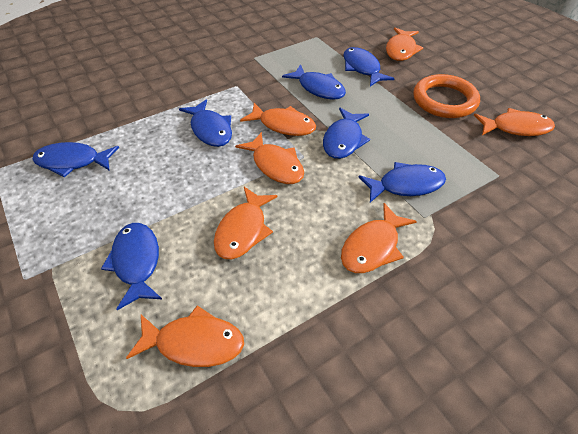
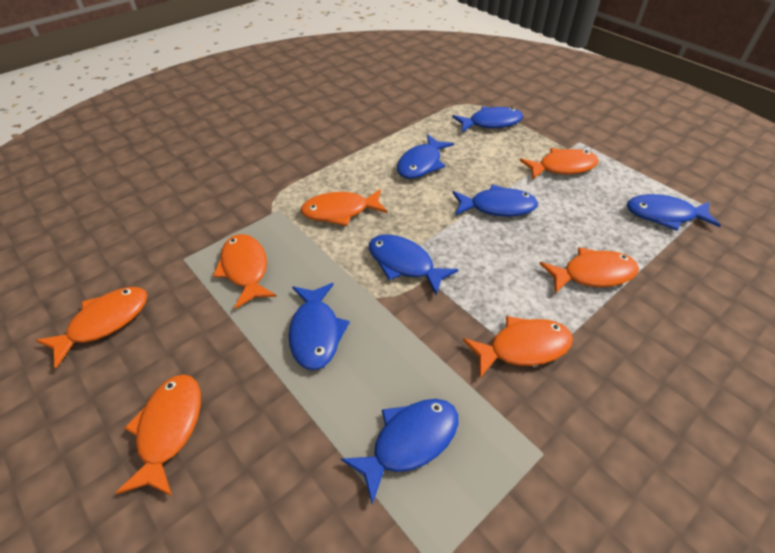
orange ring: 1 -> 0

